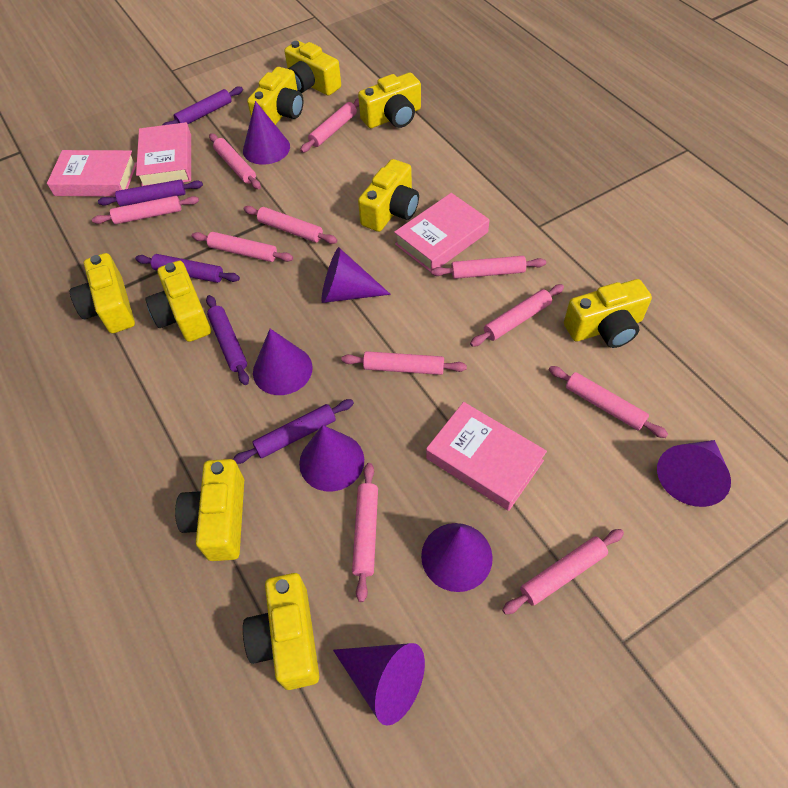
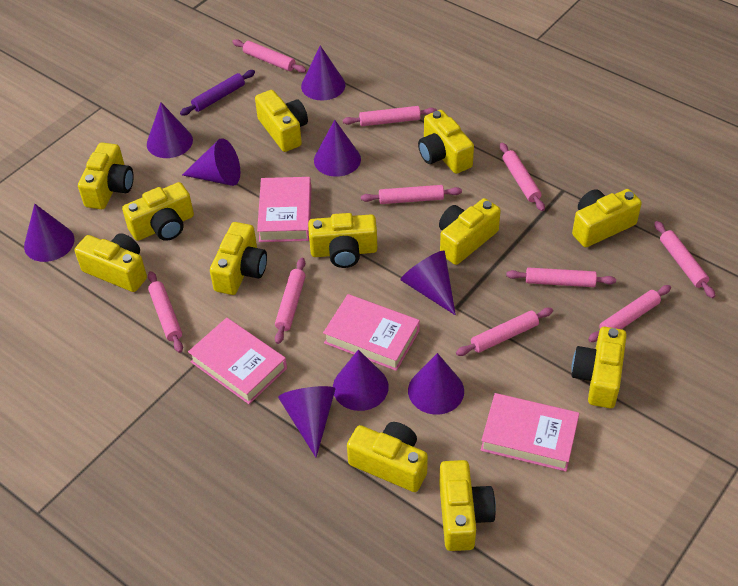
pink rolling pin: 11 -> 10
purple cone: 7 -> 9
purple rolling pin: 5 -> 1
yellow camera: 9 -> 12

